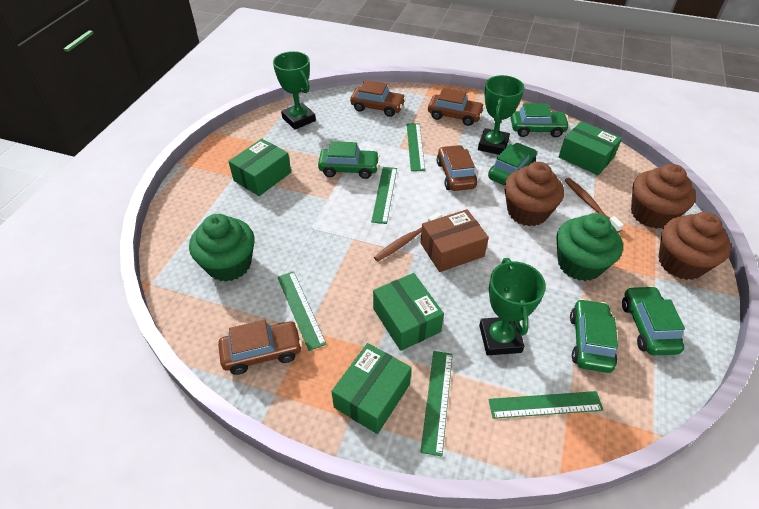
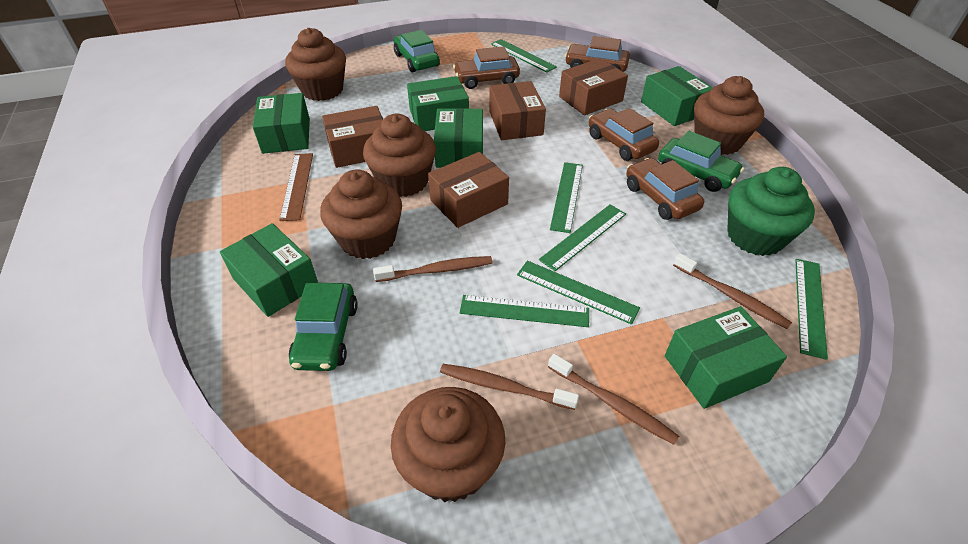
brown box: 1 -> 4
brown cupcake: 3 -> 5
brown ruler: 0 -> 1
brown toothbrush: 2 -> 4
green box: 4 -> 6
green car: 5 -> 3
green cupcake: 2 -> 1
green ruler: 5 -> 6
green trophy: 3 -> 0

